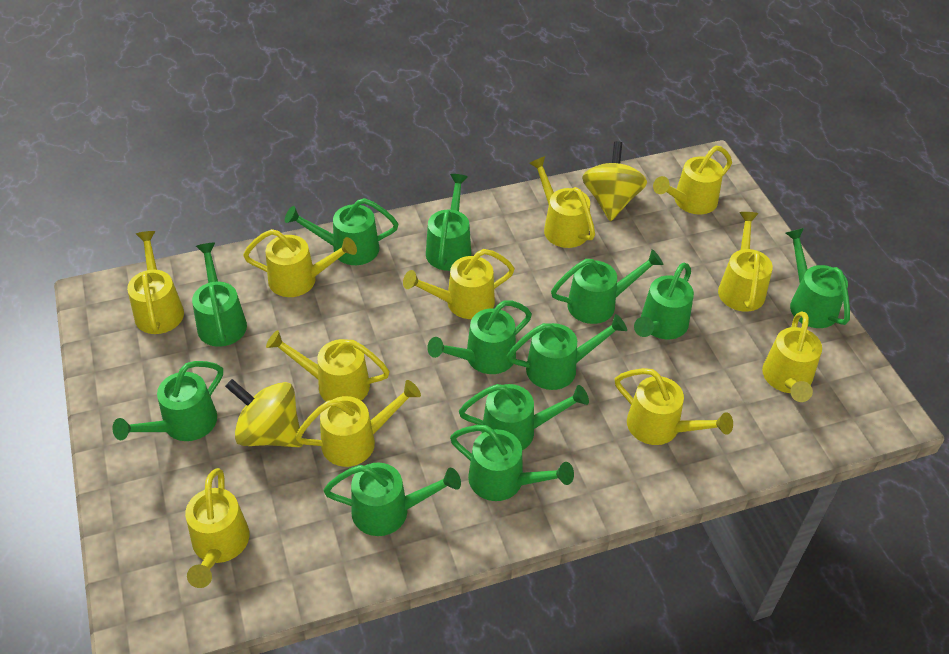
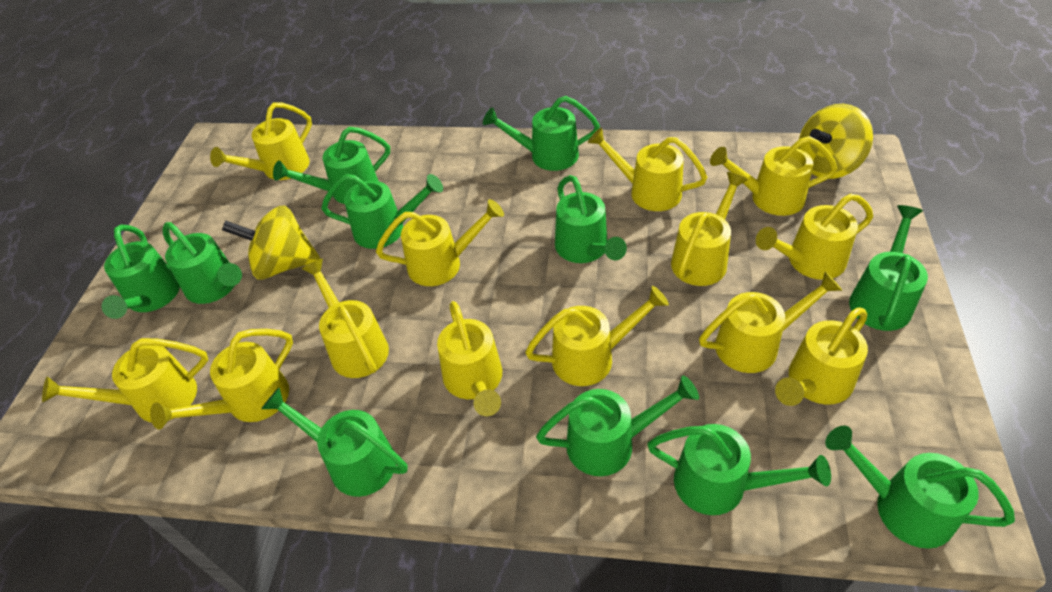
green watering can: 12 -> 11
yellow watering can: 11 -> 13

